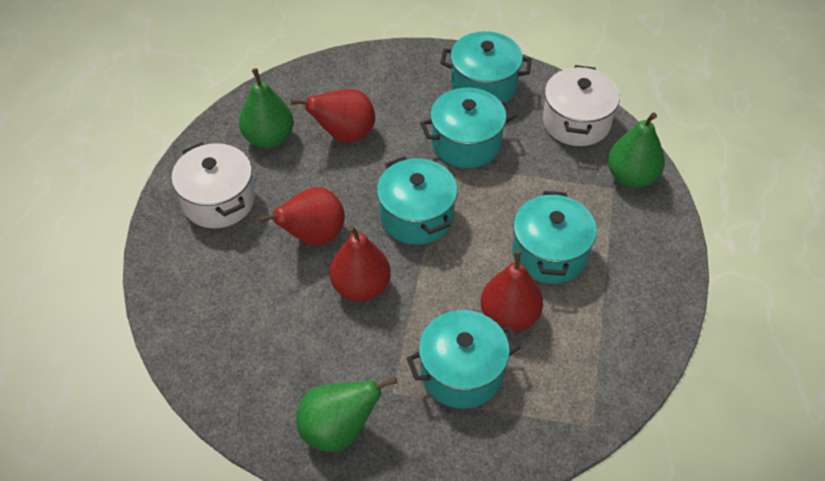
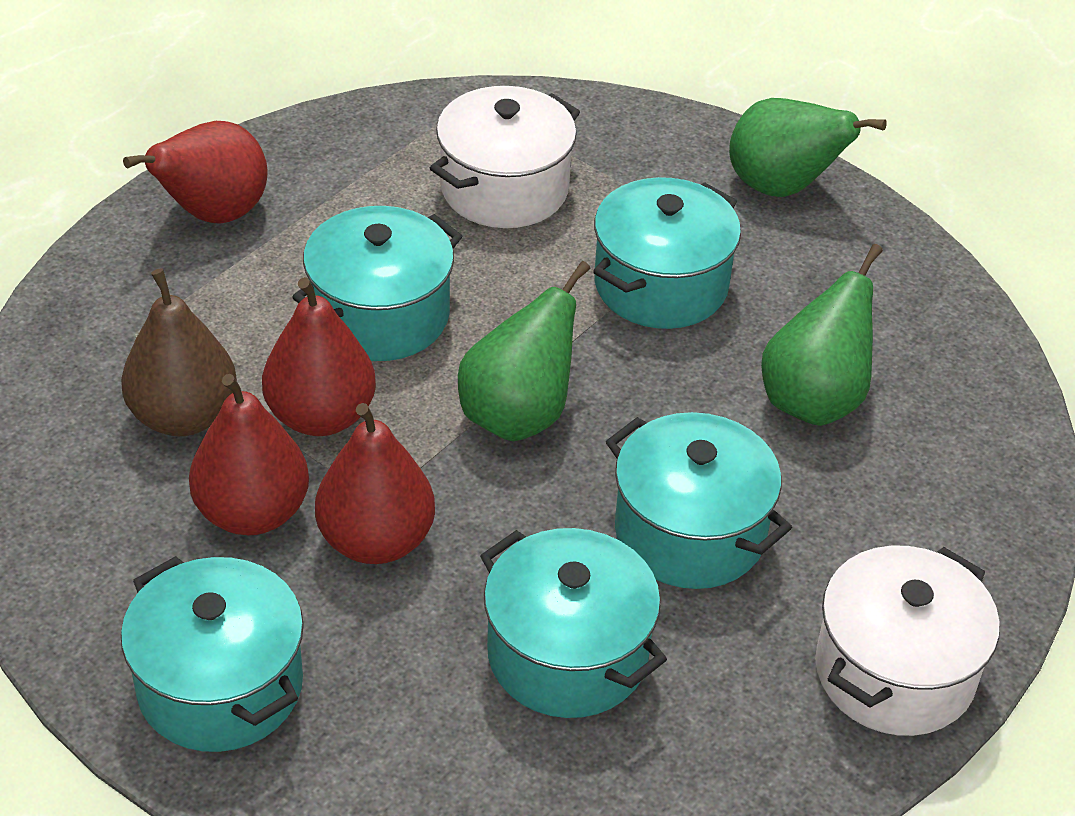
brown pear: 0 -> 1

